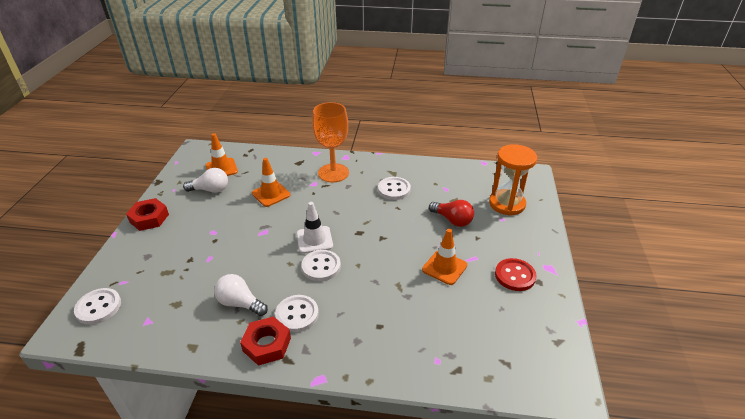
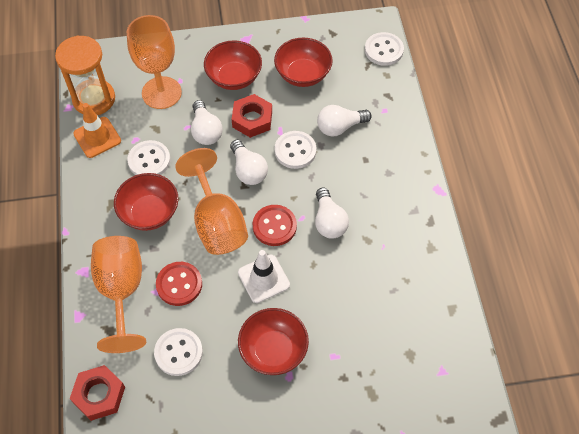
orange goblet: 1 -> 3
orange traffic cone: 3 -> 1
red bowl: 0 -> 4
red button: 1 -> 2
red light bulb: 1 -> 0
white light bulb: 2 -> 4

